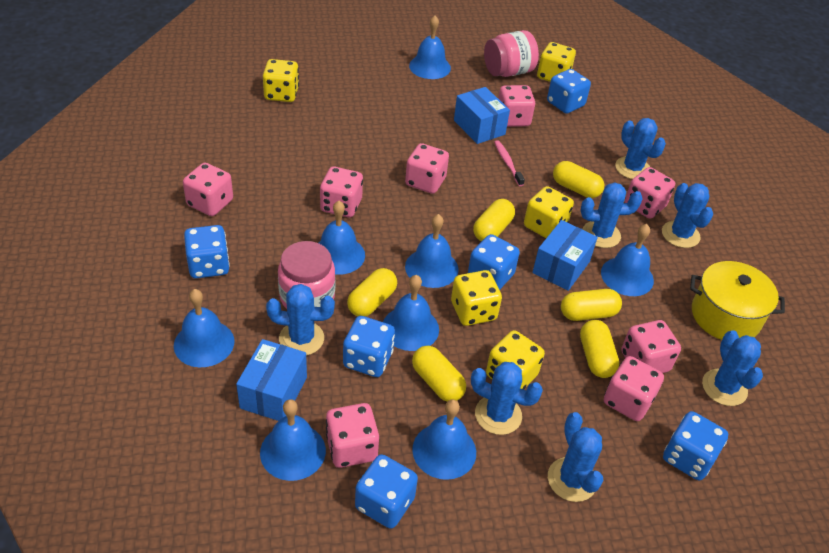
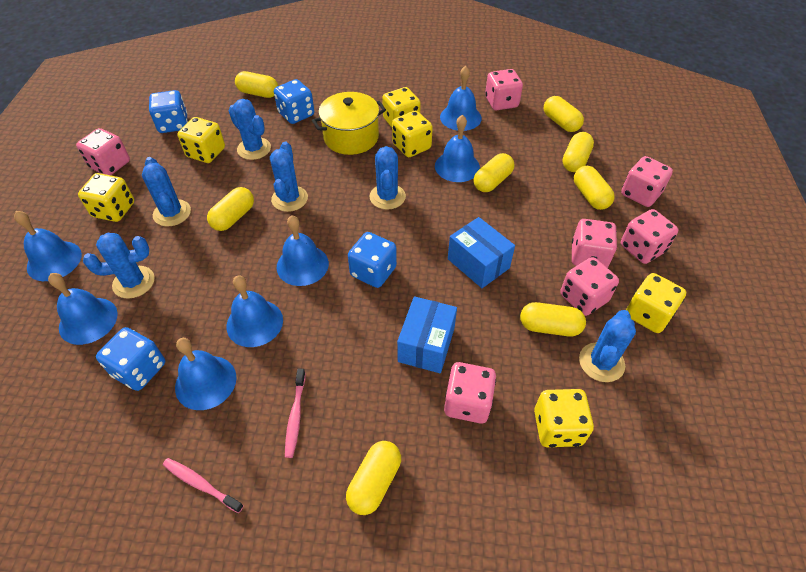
blue bell: 8 -> 7
blue box: 3 -> 2
blue cactus: 7 -> 6
blue dice: 6 -> 4
pink dice: 8 -> 7
pink jar: 2 -> 0
pink toothbrush: 1 -> 2
yellow capsule: 6 -> 8
yellow dice: 5 -> 6

